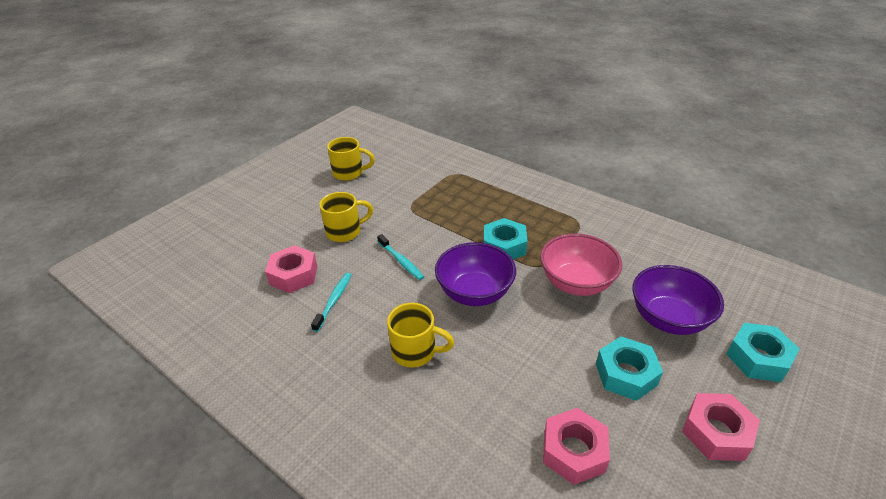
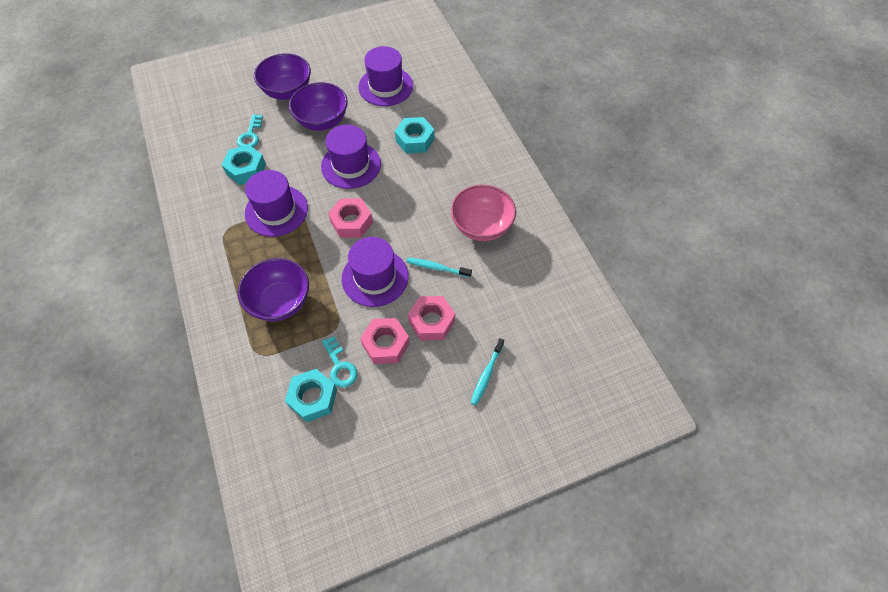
purple bowl: 2 -> 3
purple hat: 0 -> 4
turquoise key: 0 -> 2
yellow mug: 3 -> 0

